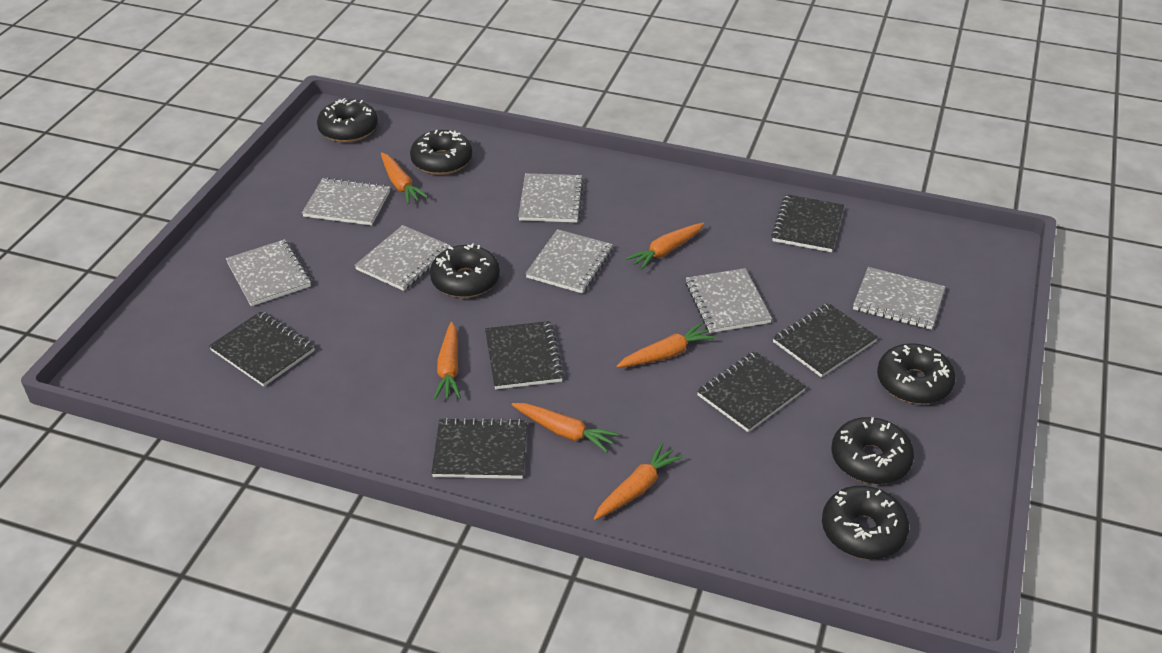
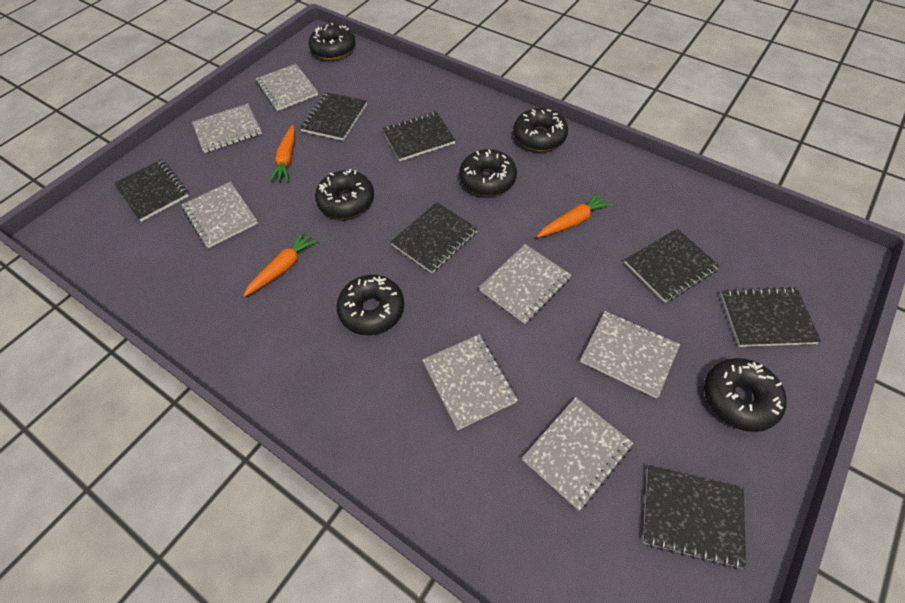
black notebook: 6 -> 7
orange carrot: 6 -> 3

